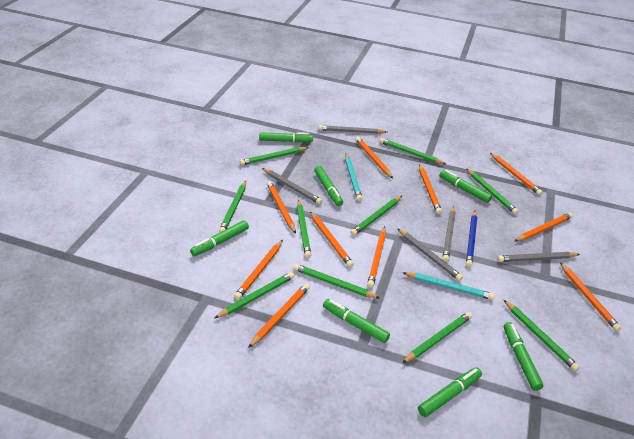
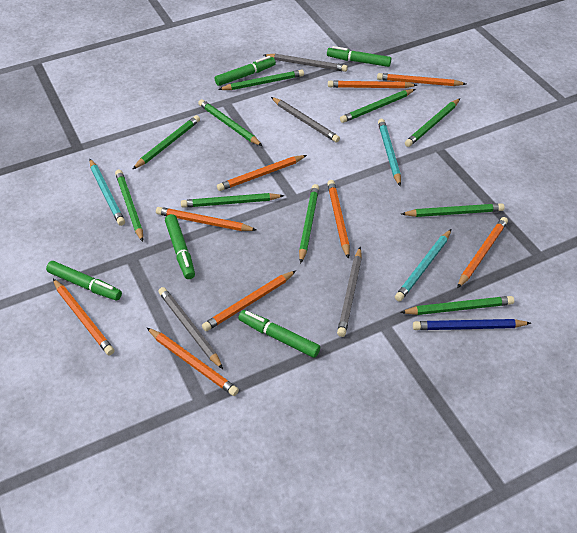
green marker: 7 -> 5
grey pencil: 5 -> 4
orange pencil: 10 -> 9
turquoise pencil: 2 -> 3

